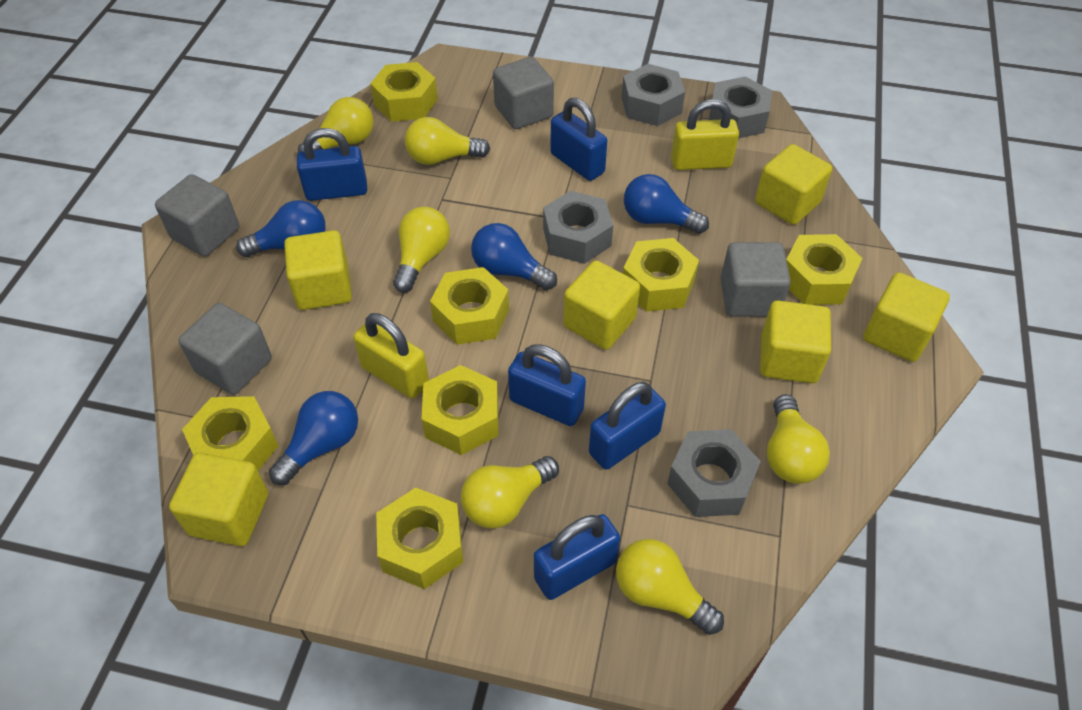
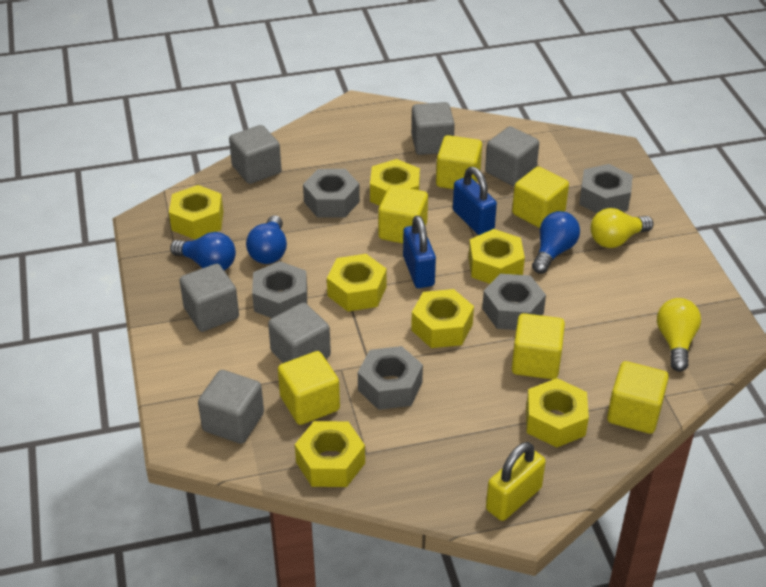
blue light bulb: 4 -> 3
blue padlock: 5 -> 2
grey cube: 4 -> 6
grey nut: 4 -> 5
yellow light bulb: 6 -> 2
yellow padlock: 2 -> 1

